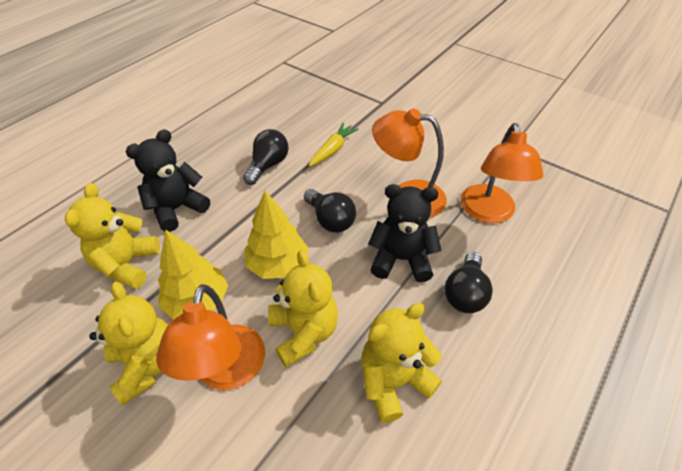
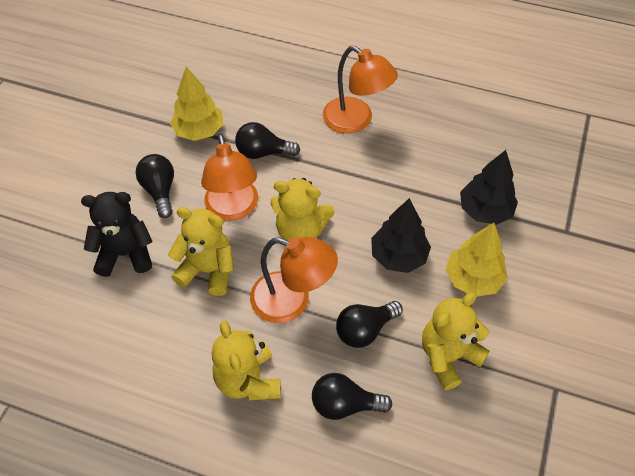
black light bulb: 3 -> 4
black teddy bear: 2 -> 1
black tree: 0 -> 2
yellow carrot: 1 -> 0

